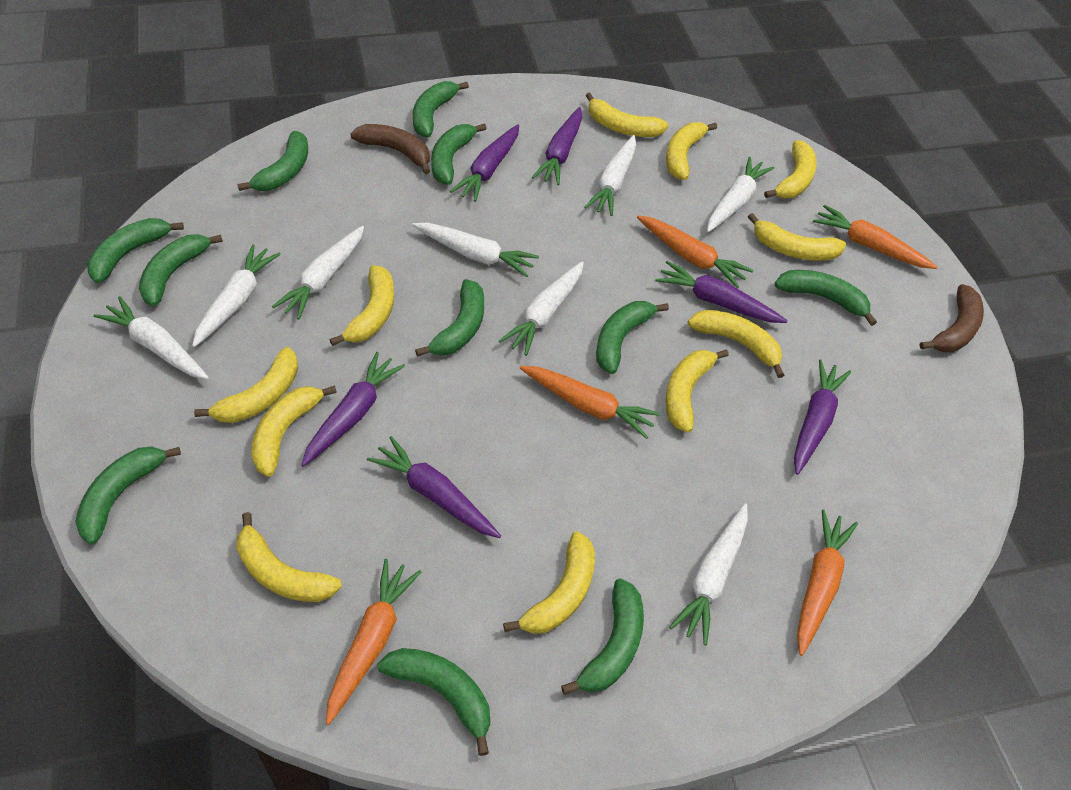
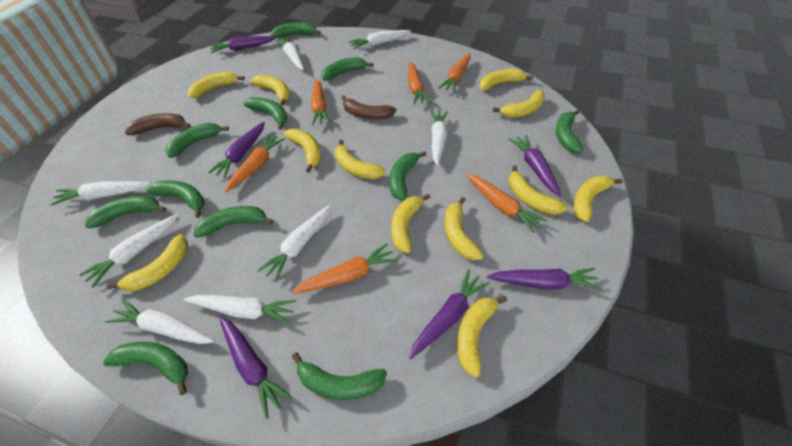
orange carrot: 5 -> 6
yellow banana: 11 -> 12

